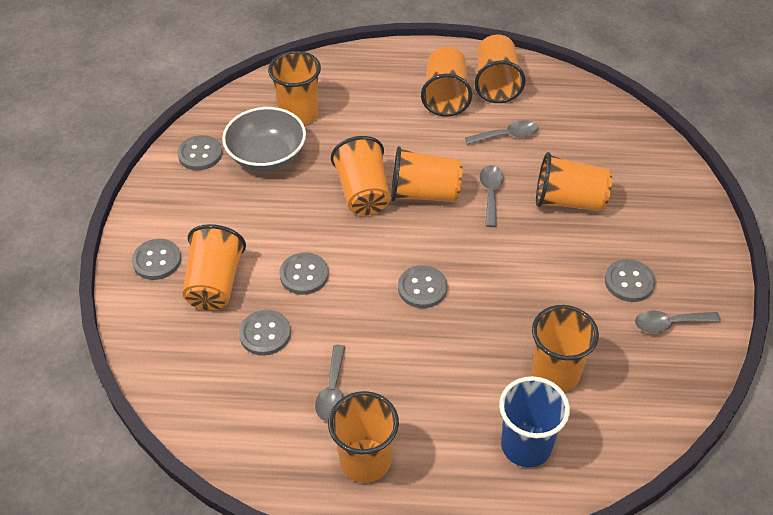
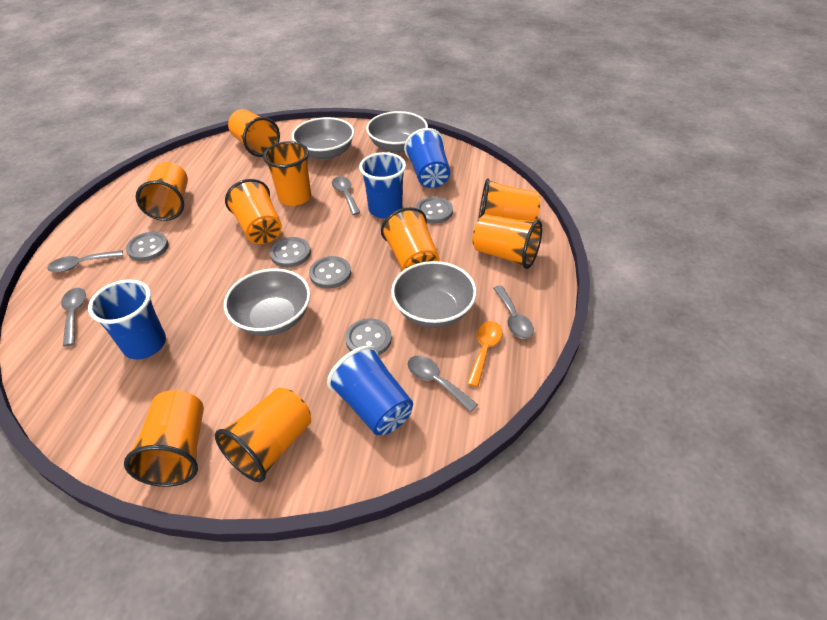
blue cup: 1 -> 4
grey bowl: 1 -> 4
grey button: 6 -> 5
grey spoon: 4 -> 5
orange spoon: 0 -> 1

